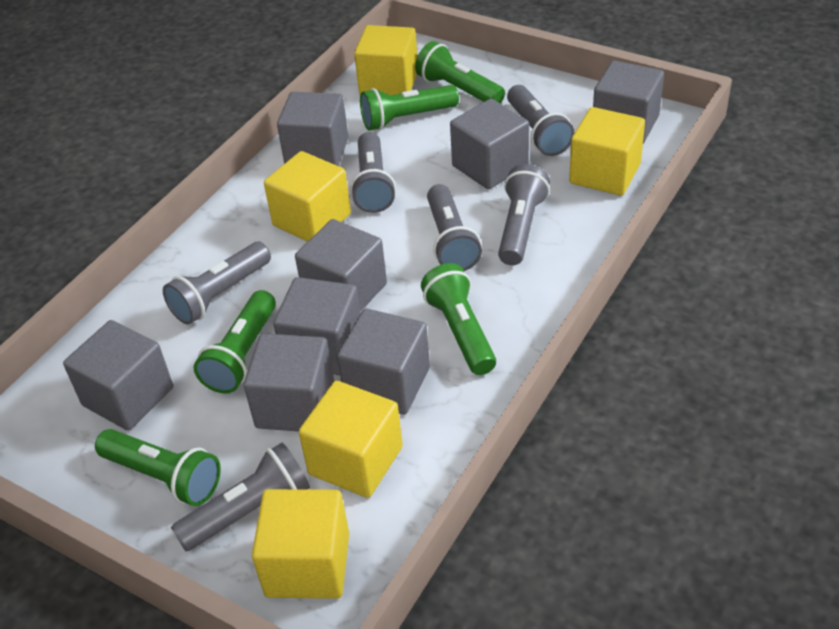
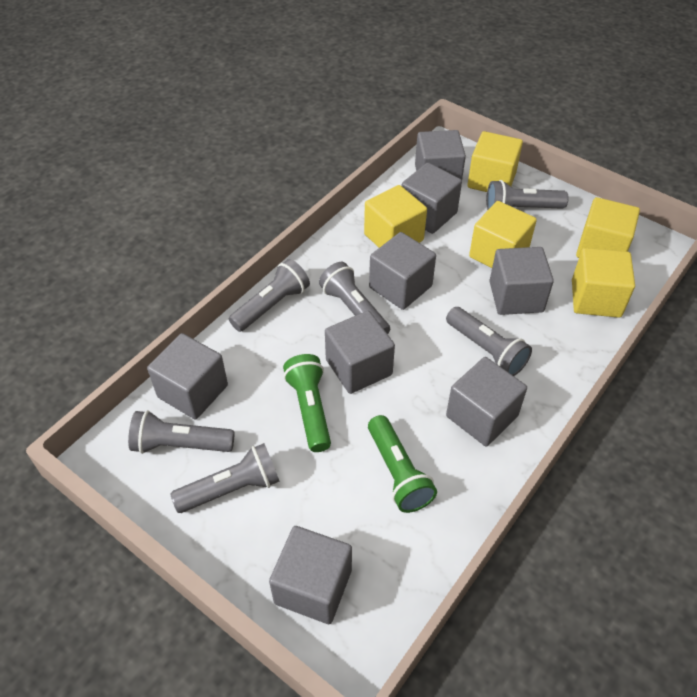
green flashlight: 5 -> 2

